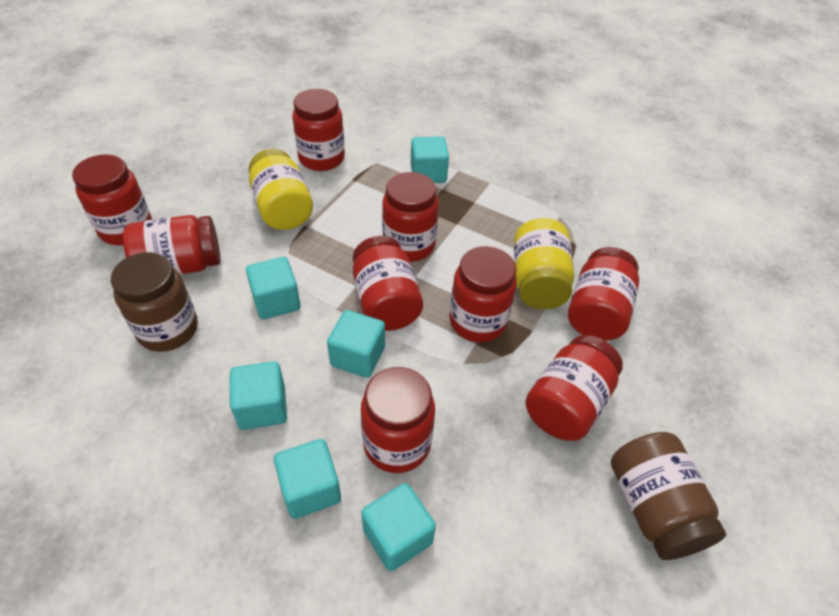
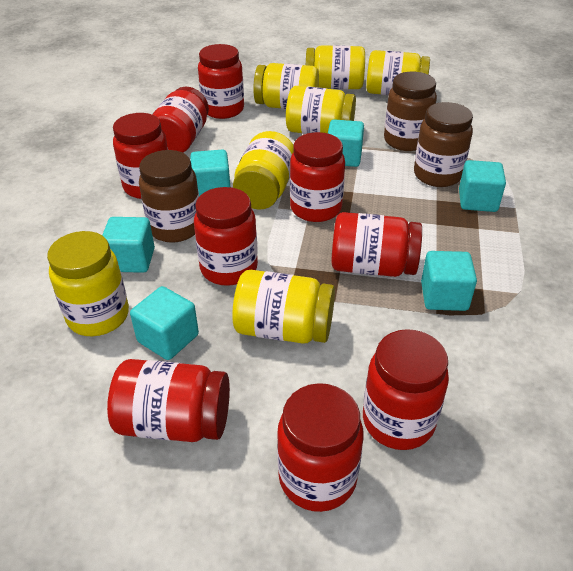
brown jar: 2 -> 3
yellow jar: 2 -> 7

